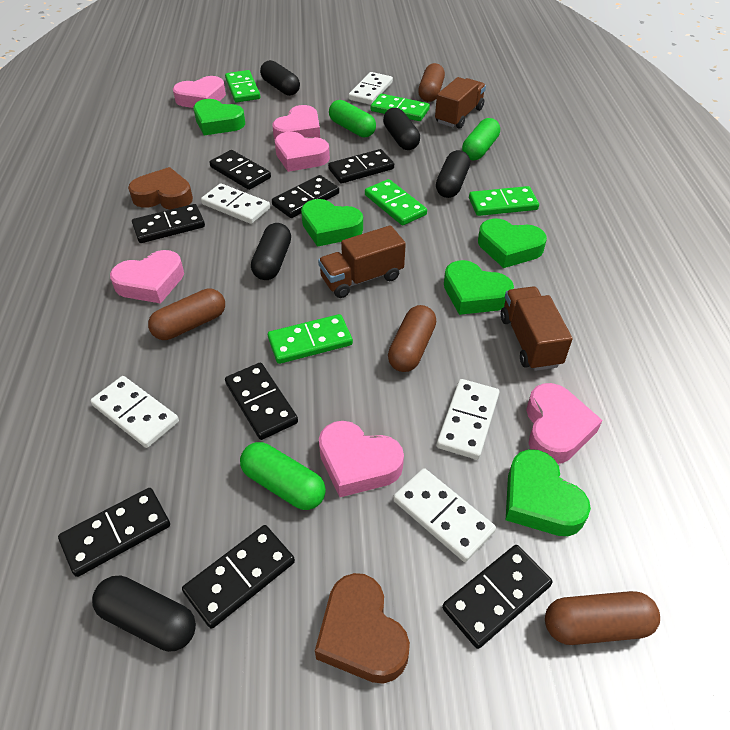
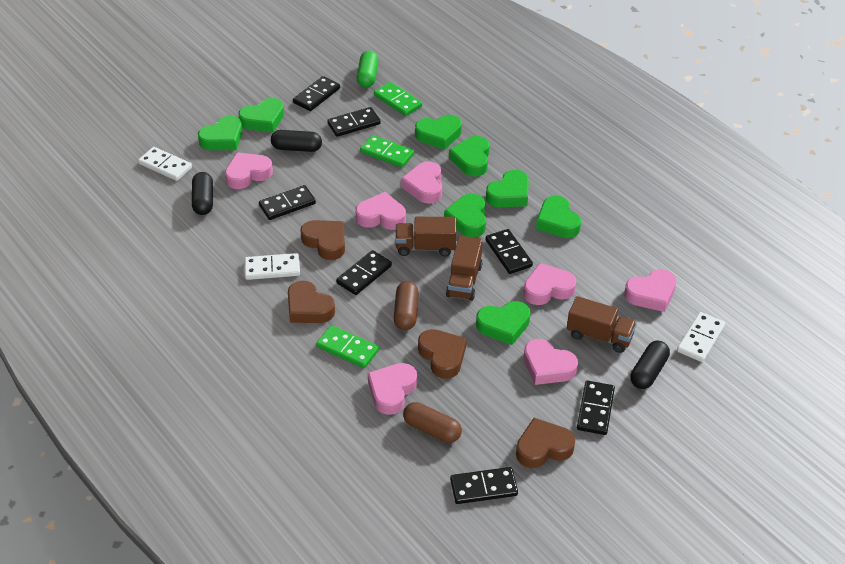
black capsule: 5 -> 3
black domino: 8 -> 7
brown capsule: 4 -> 2
brown heart: 2 -> 4
green capsule: 3 -> 1
green domino: 5 -> 3
green heart: 5 -> 8
pink heart: 6 -> 7
white domino: 5 -> 3

